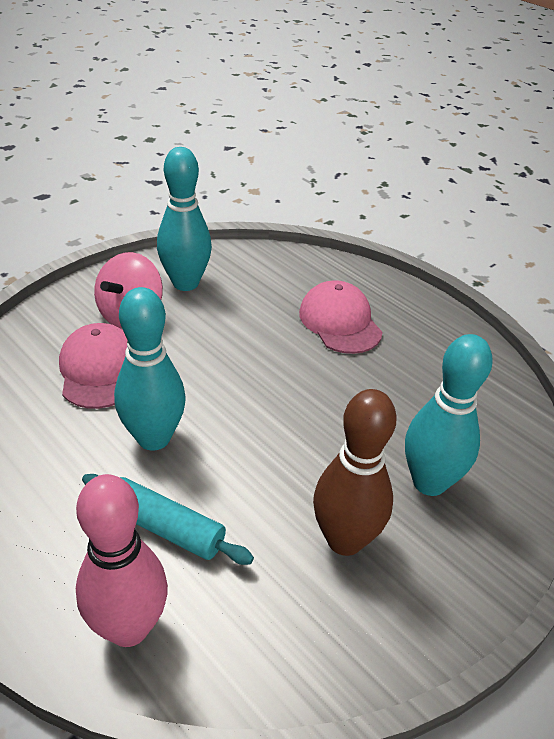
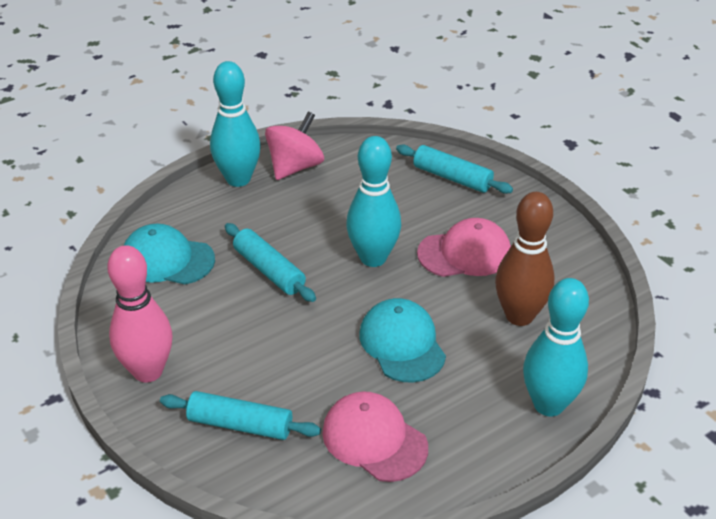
turquoise cap: 0 -> 2
turquoise rolling pin: 1 -> 3

